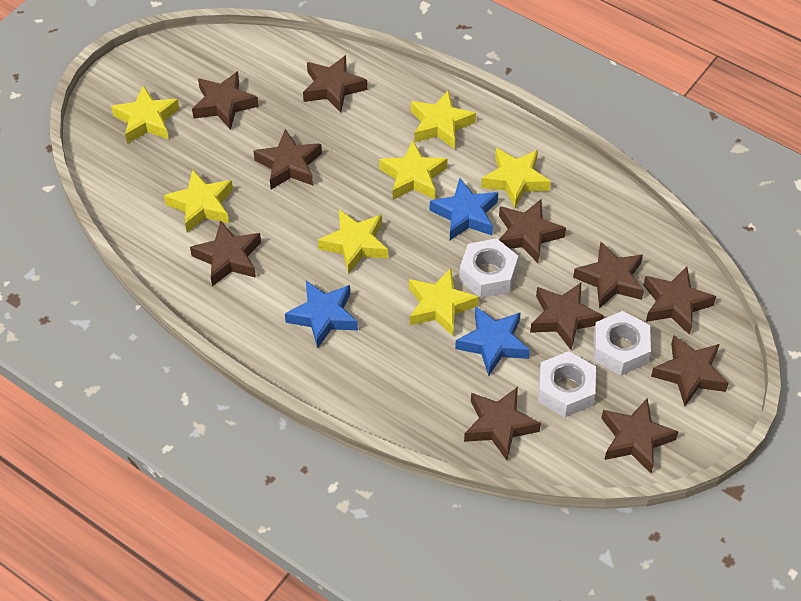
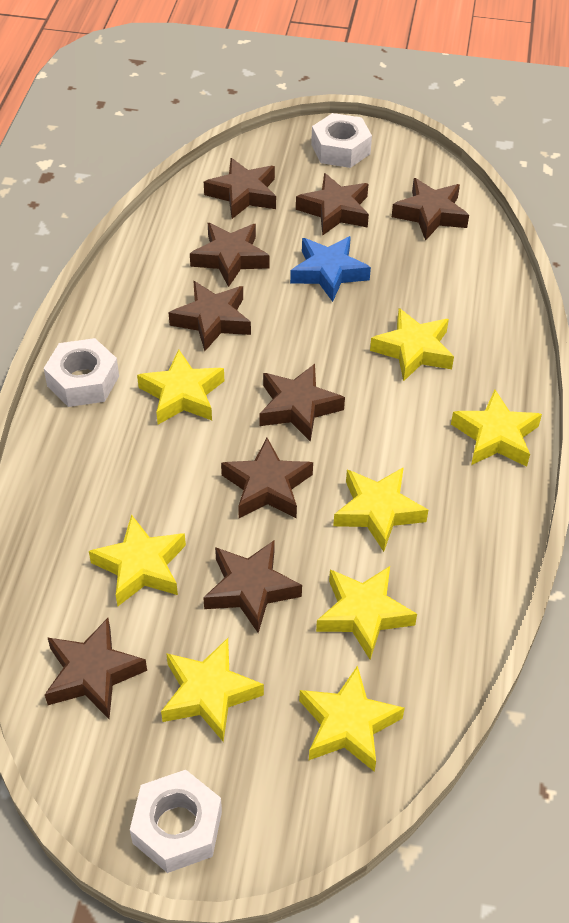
blue star: 3 -> 1
brown star: 11 -> 9
yellow star: 7 -> 8

